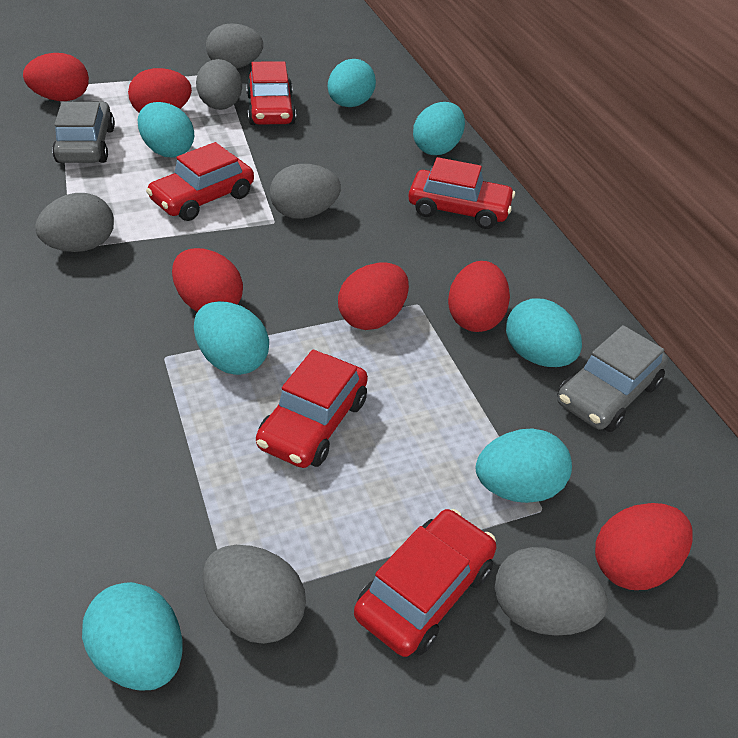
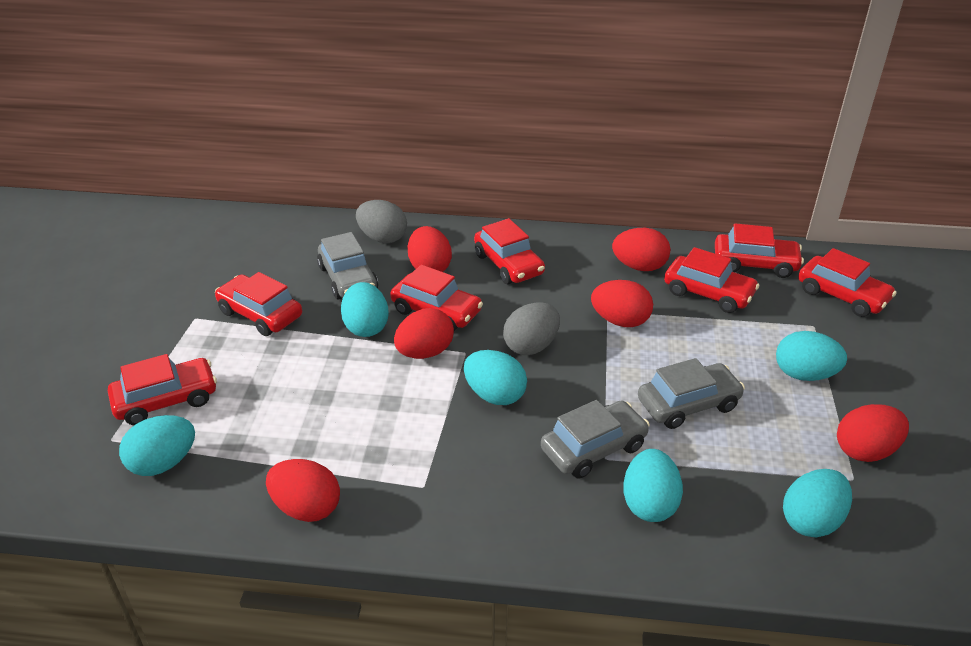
grey car: 2 -> 3
grey egg: 6 -> 2
red car: 5 -> 7
turquoise egg: 7 -> 6

